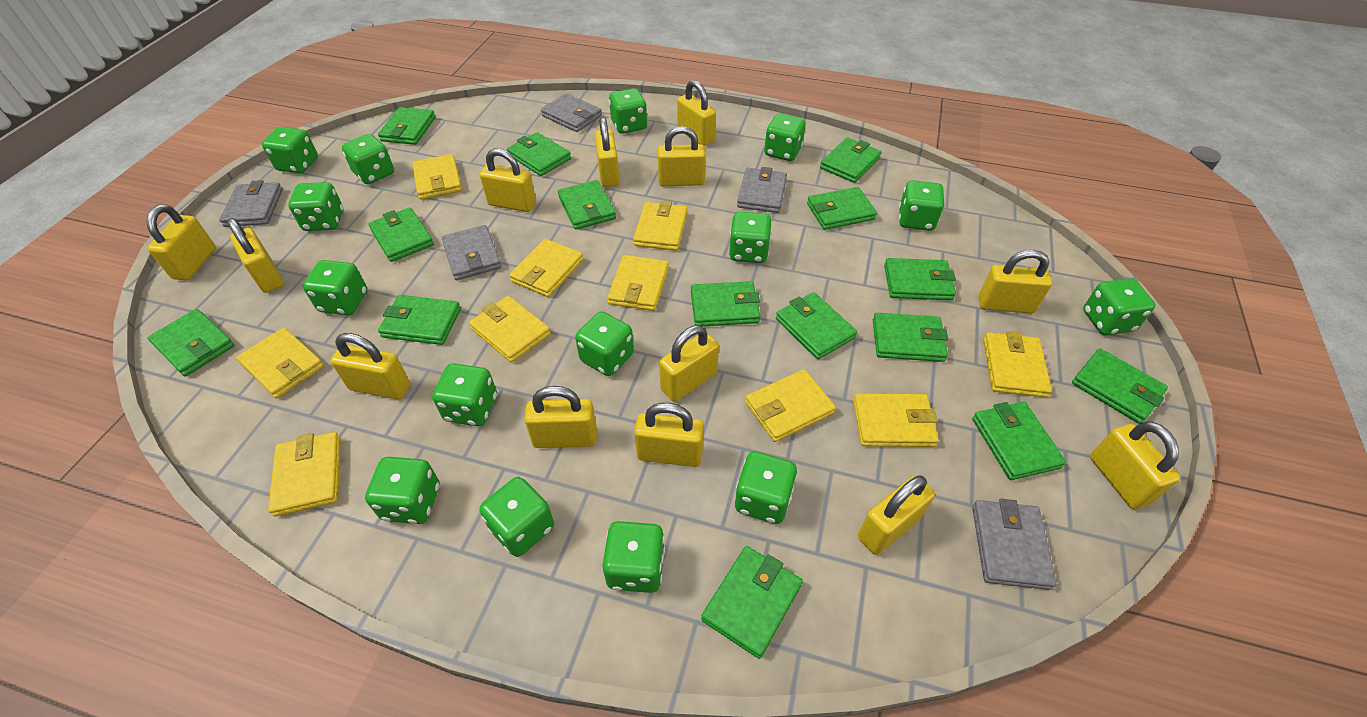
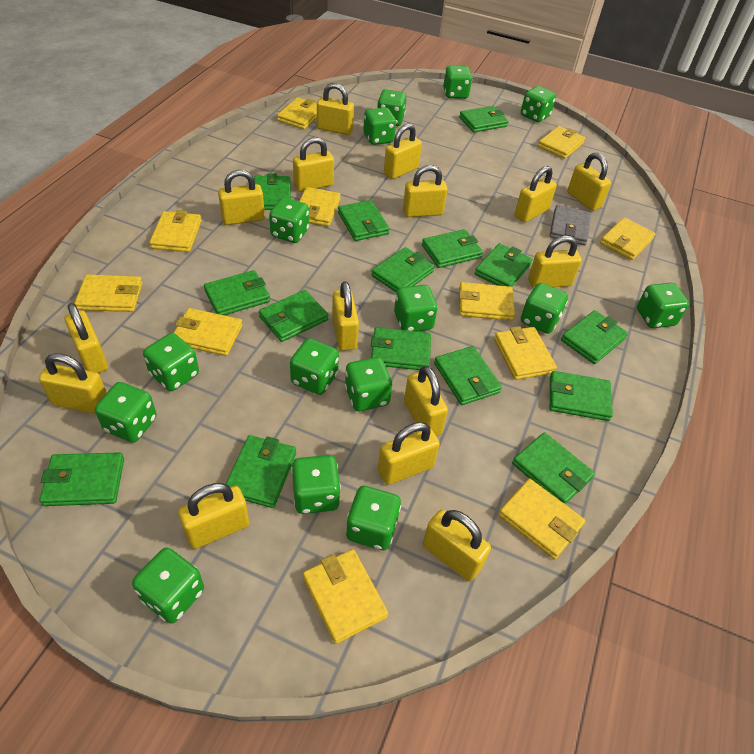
grey wallet: 5 -> 1
yellow padlock: 13 -> 15
yellow wallet: 10 -> 11

